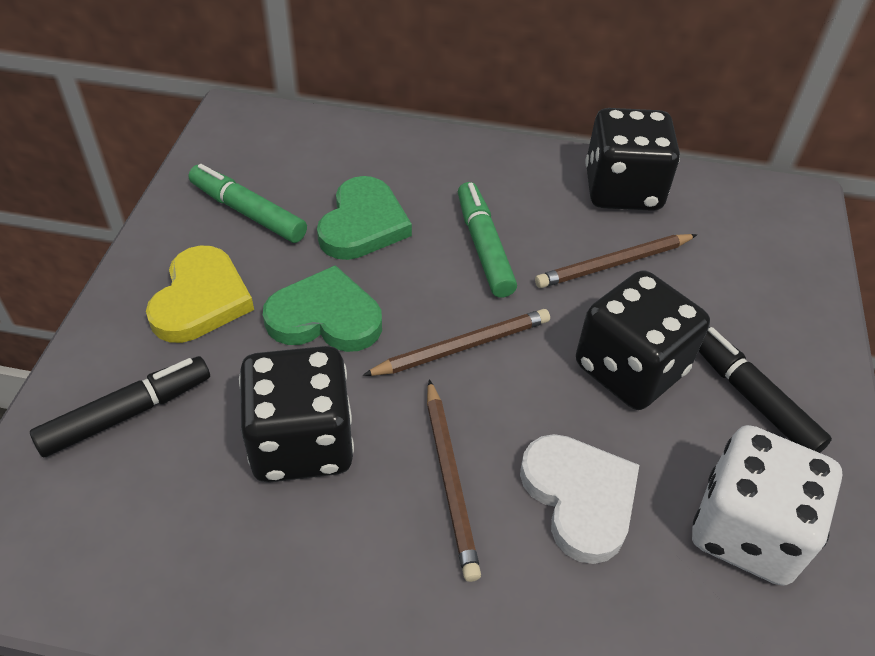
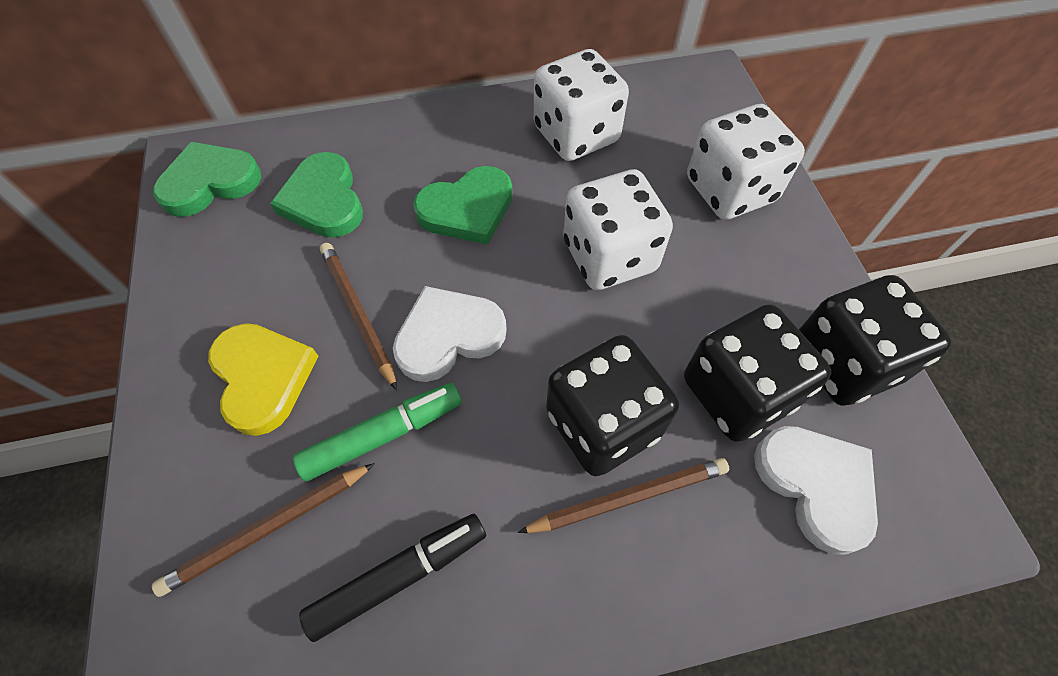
black marker: 2 -> 1
green heart: 2 -> 3
green marker: 2 -> 1
white dice: 1 -> 3
white heart: 1 -> 2

